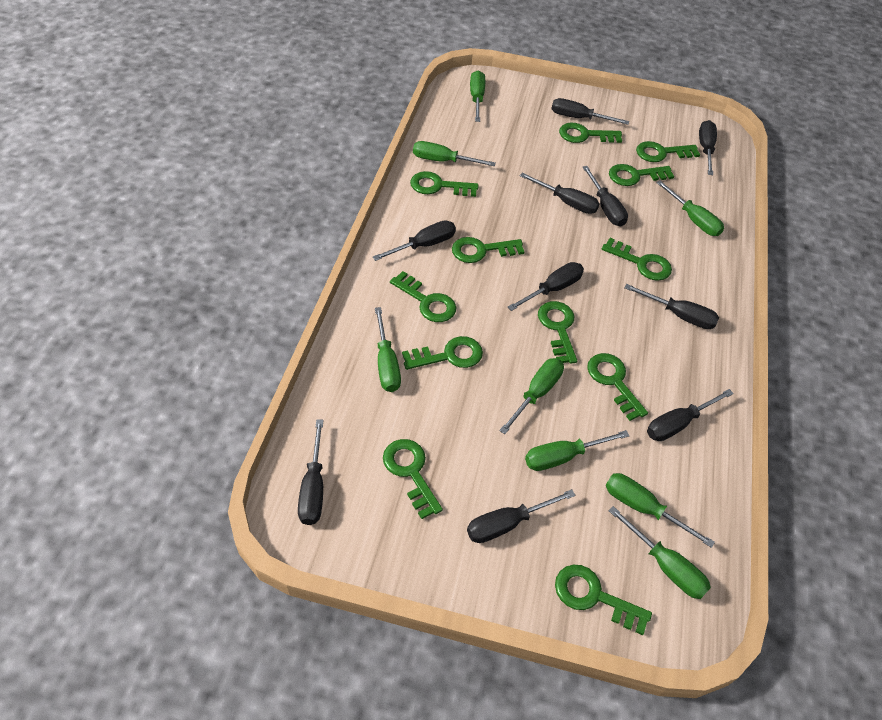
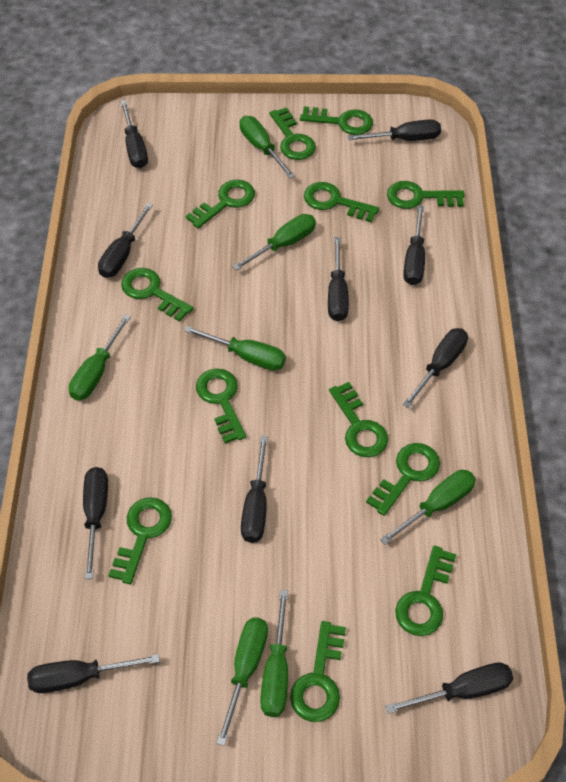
green screwdriver: 8 -> 7

